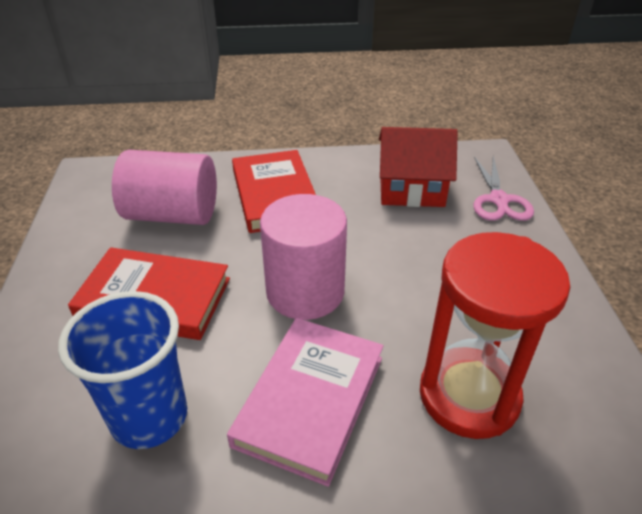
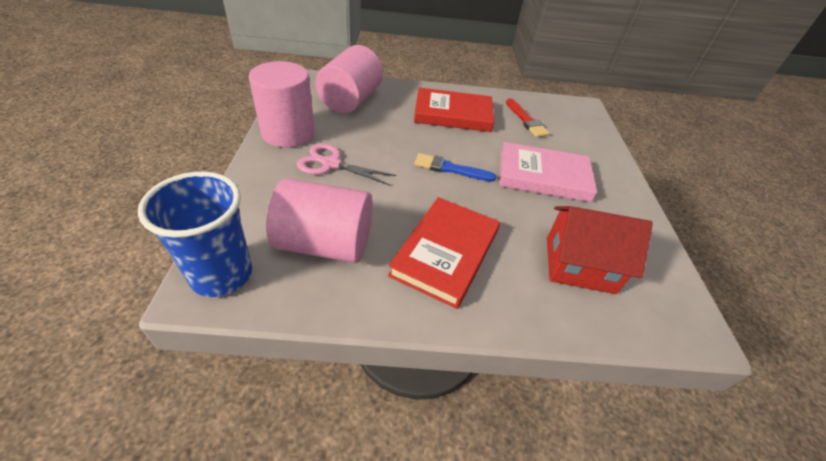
blue brush: 0 -> 1
pink cylinder: 2 -> 3
red brush: 0 -> 1
red hourglass: 1 -> 0

